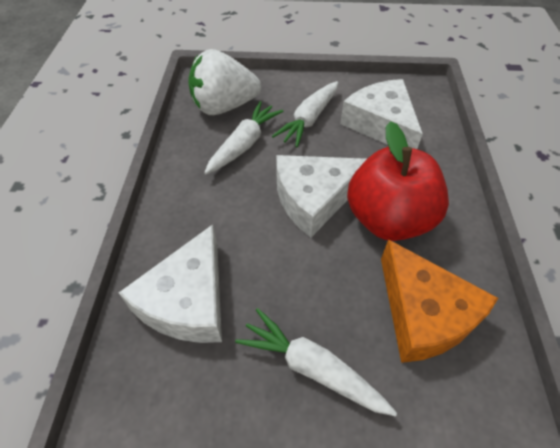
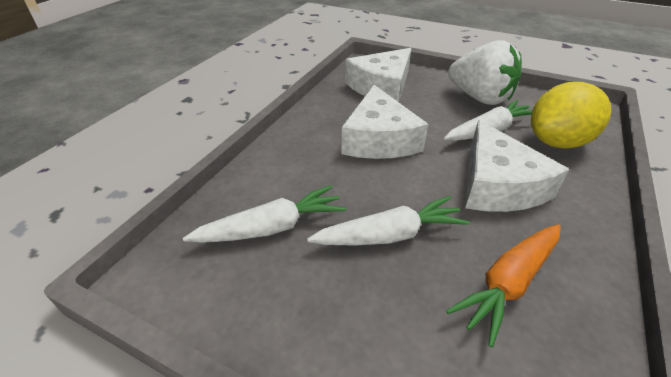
orange carrot: 0 -> 1
orange cheese: 1 -> 0
red apple: 1 -> 0
yellow lemon: 0 -> 1

